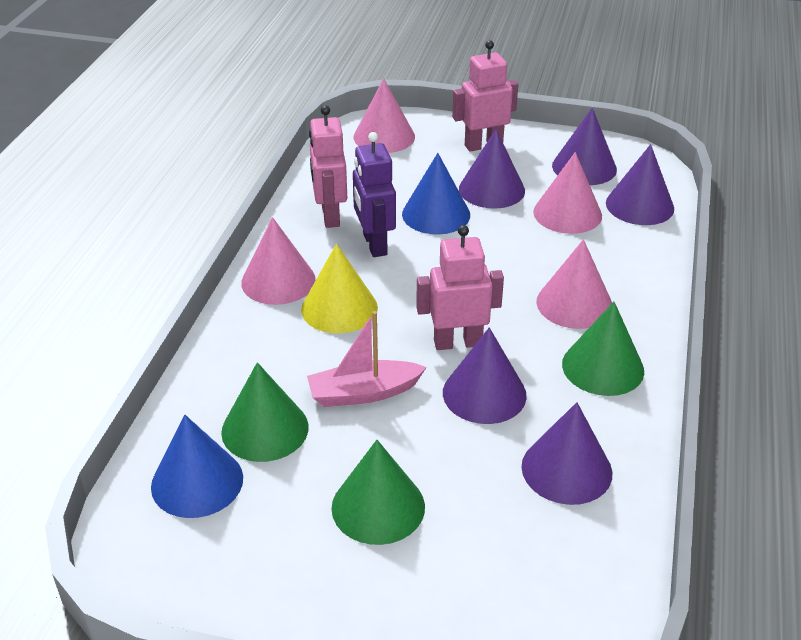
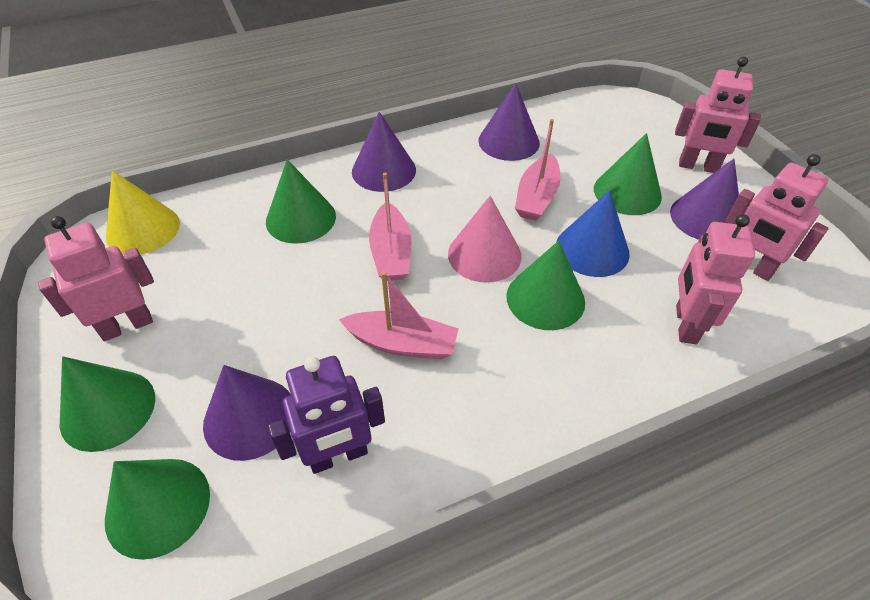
blue cone: 2 -> 1
green cone: 3 -> 5
pink boat: 1 -> 3
pink cone: 4 -> 1
pink robot: 3 -> 4
purple cone: 5 -> 4

